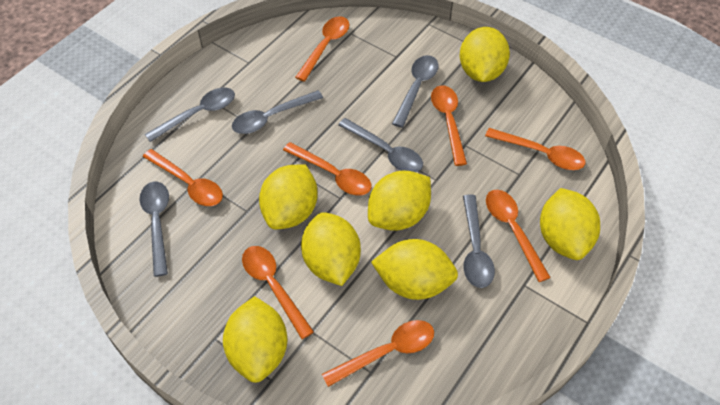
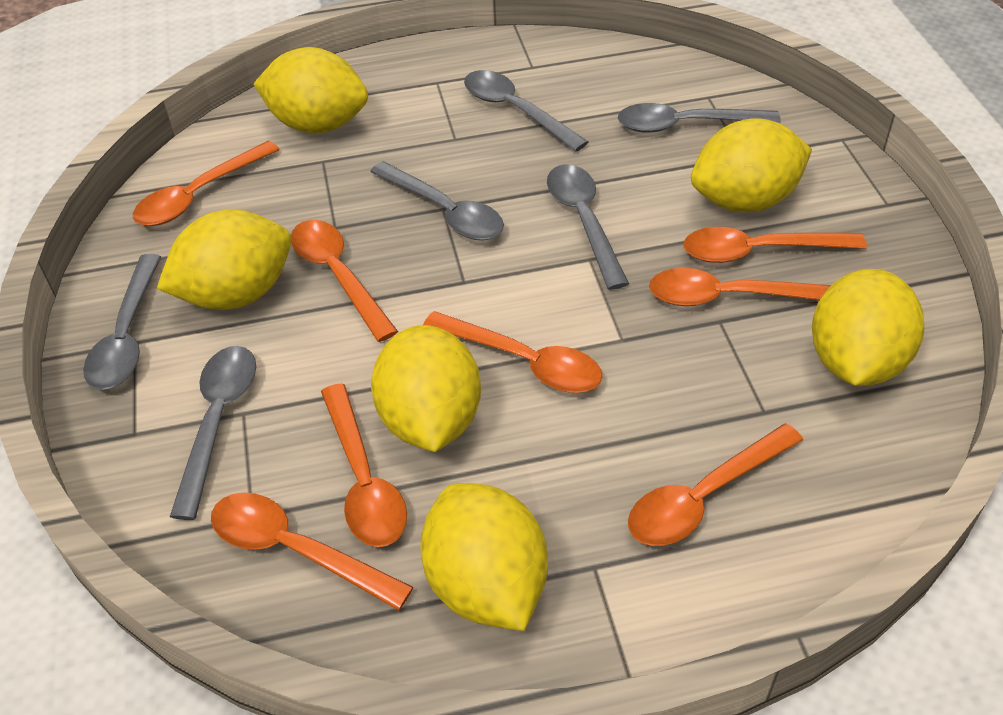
yellow lemon: 7 -> 6

